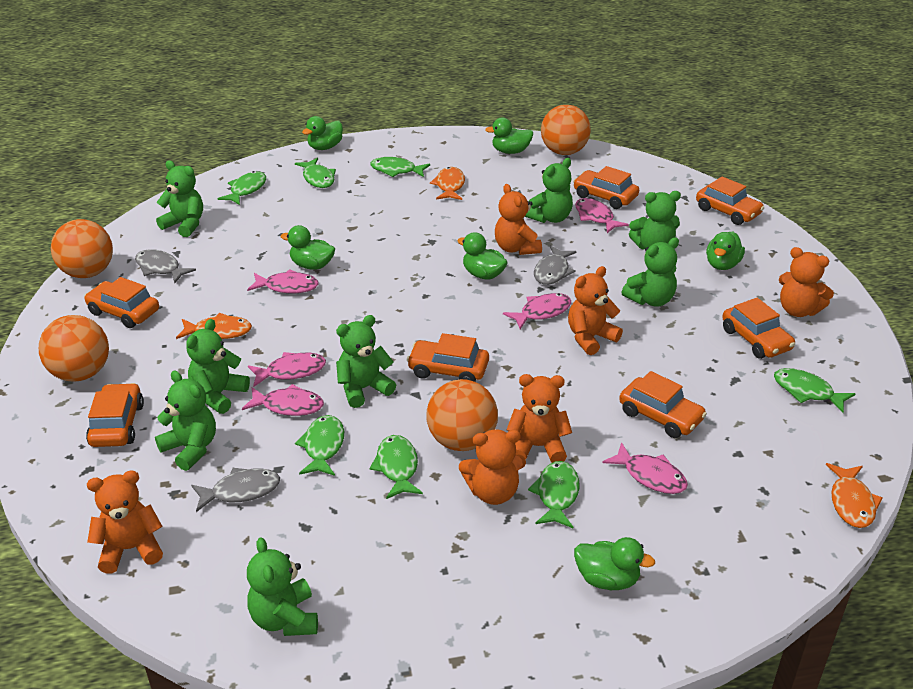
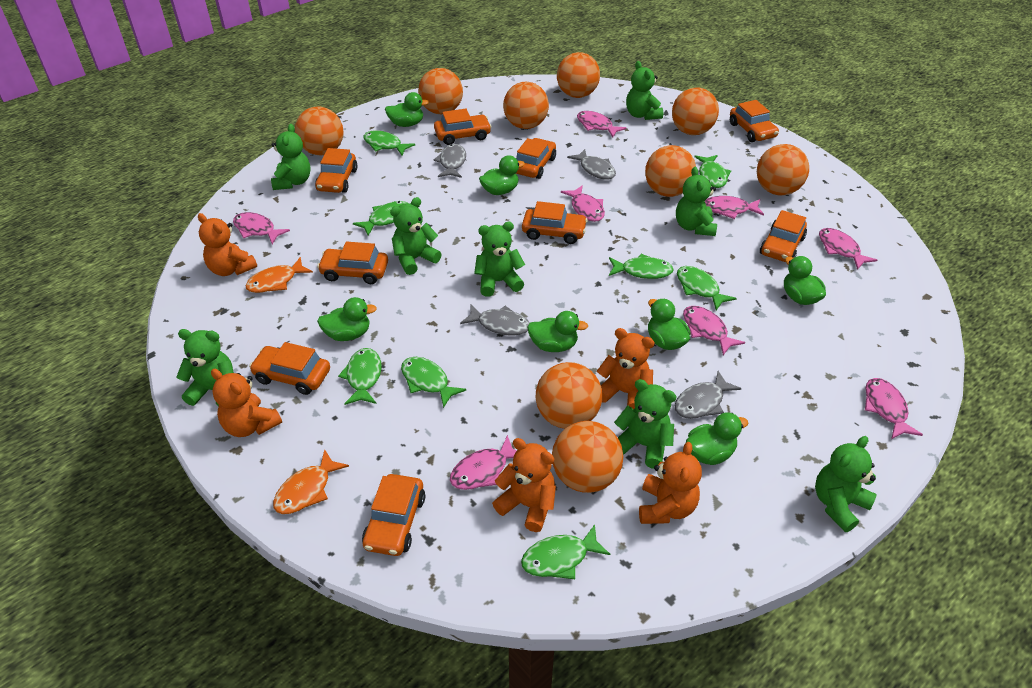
green duck: 6 -> 7
green fish: 7 -> 8
grey fish: 3 -> 4
orange ball: 4 -> 9
orange car: 7 -> 9
orange fish: 3 -> 2
orange teddy bear: 6 -> 5
pink fish: 6 -> 8

